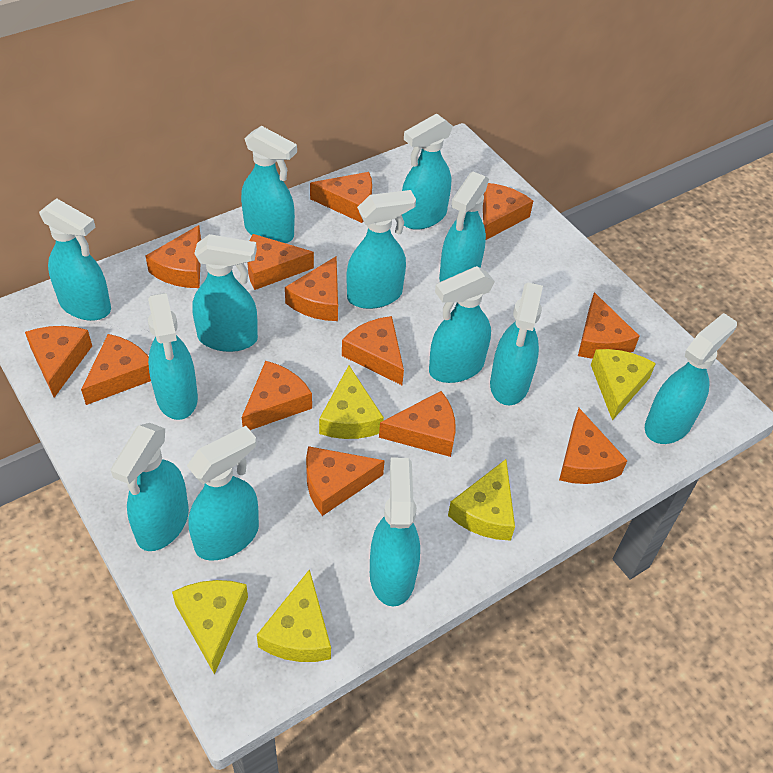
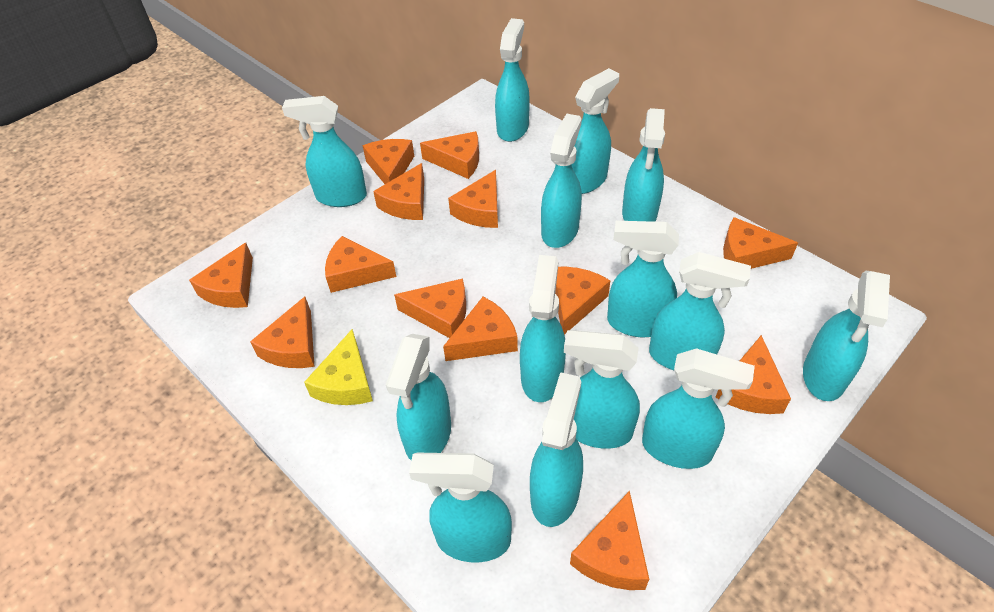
turquoise spray bottle: 13 -> 14
yellow cheese: 5 -> 1

